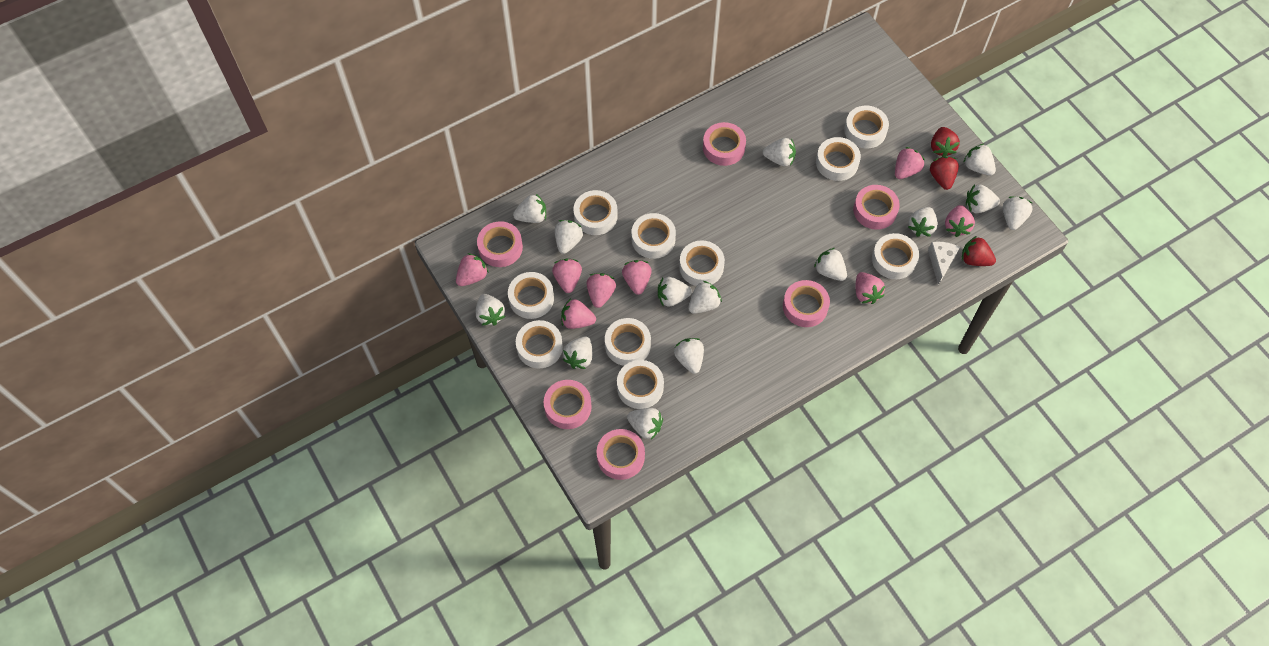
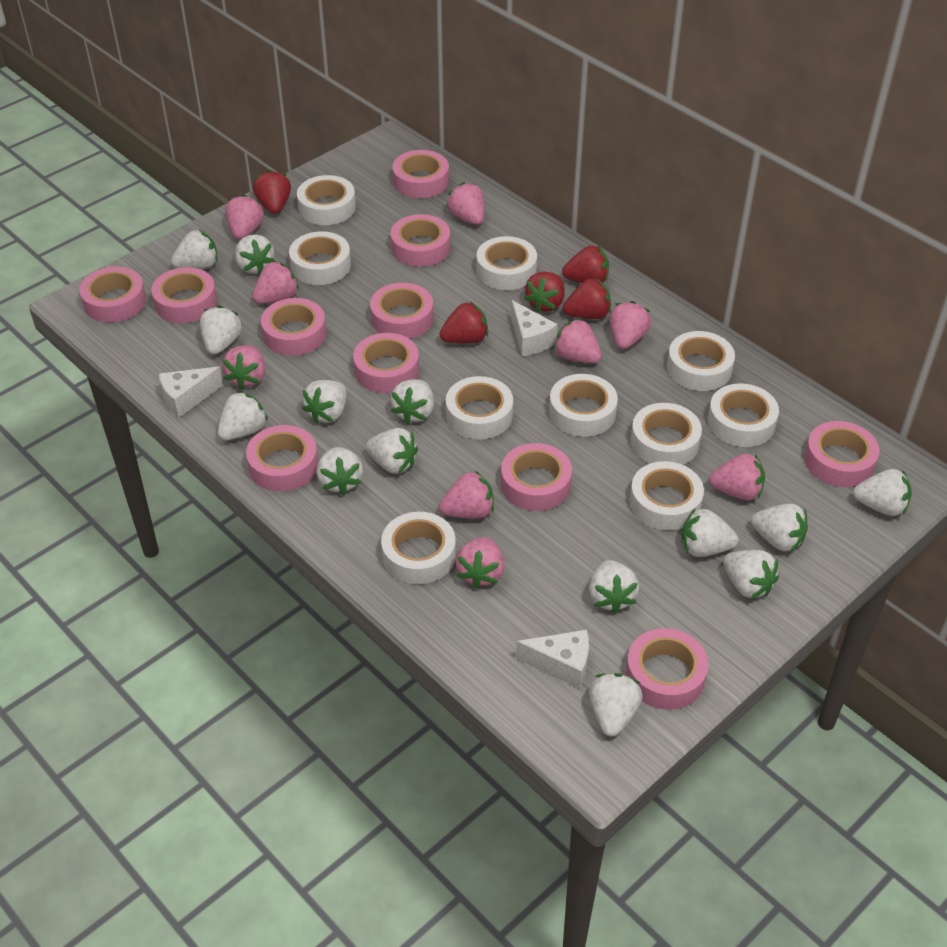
pink strawberry: 8 -> 9
pink tape: 6 -> 11
red strawberry: 3 -> 5
white cheese: 1 -> 3

